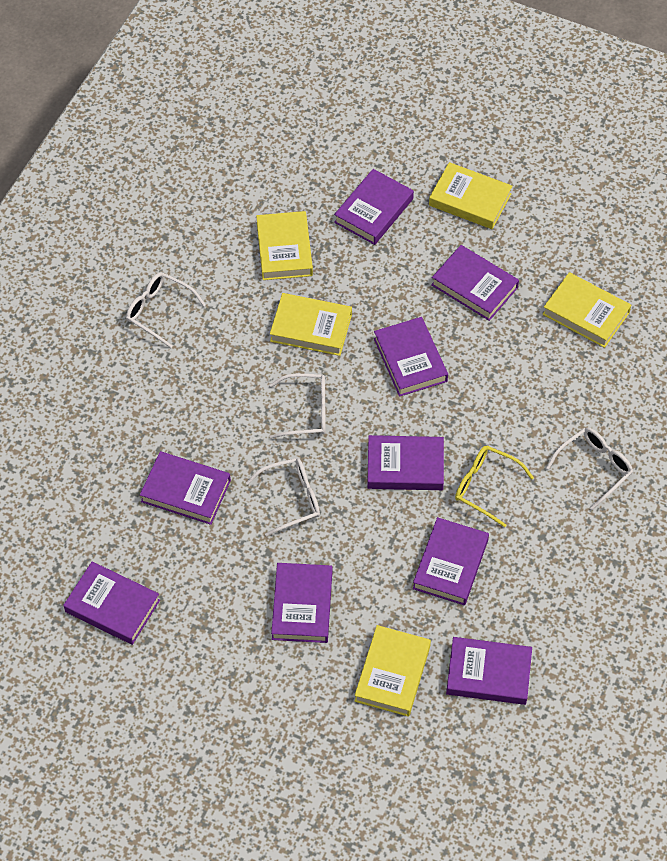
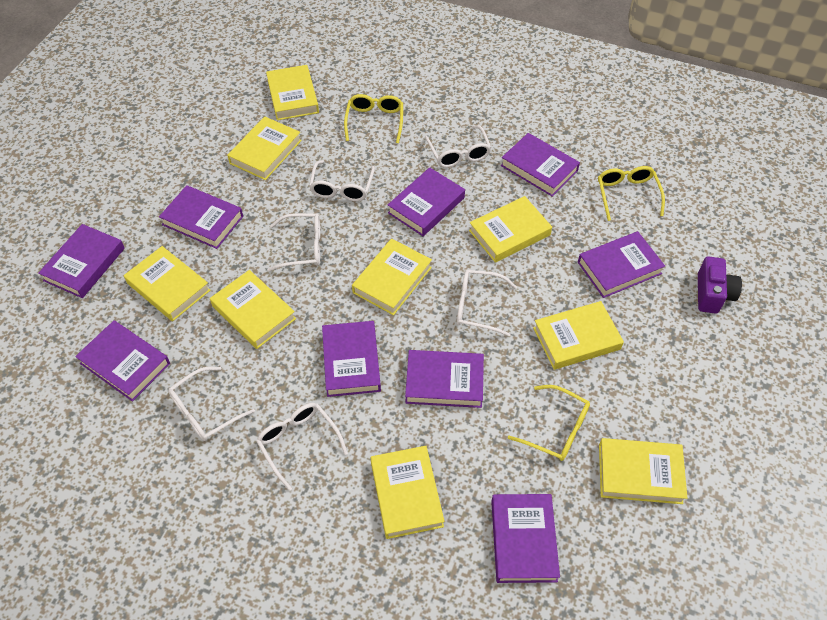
purple camera: 0 -> 1
white glasses: 4 -> 6
yellow book: 5 -> 9
yellow glasses: 1 -> 3

